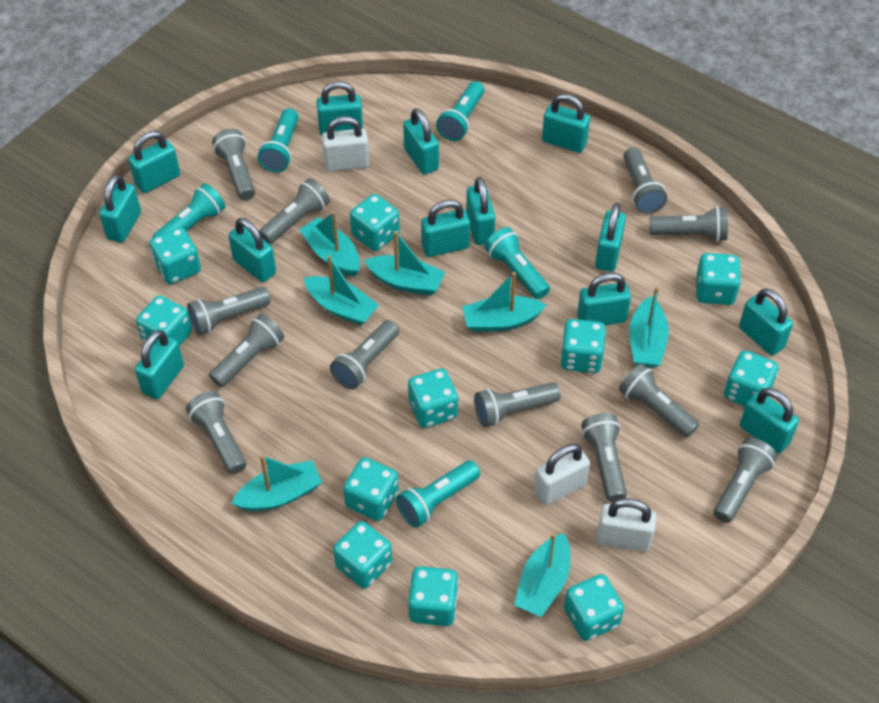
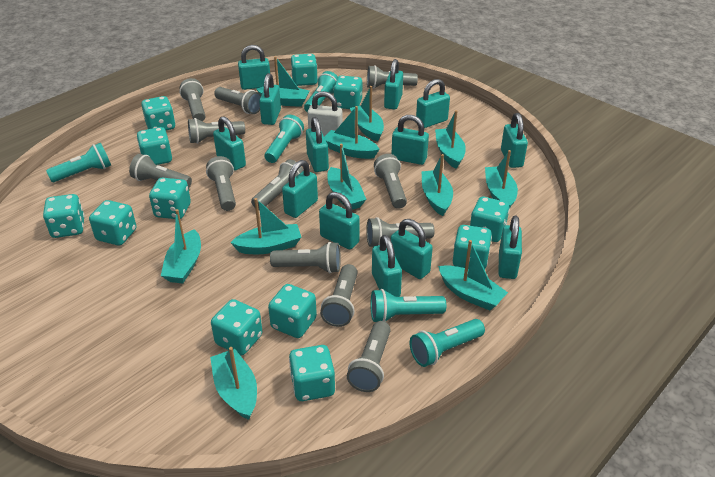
turquoise boat: 7 -> 11
turquoise dice: 11 -> 12
white padlock: 3 -> 1

